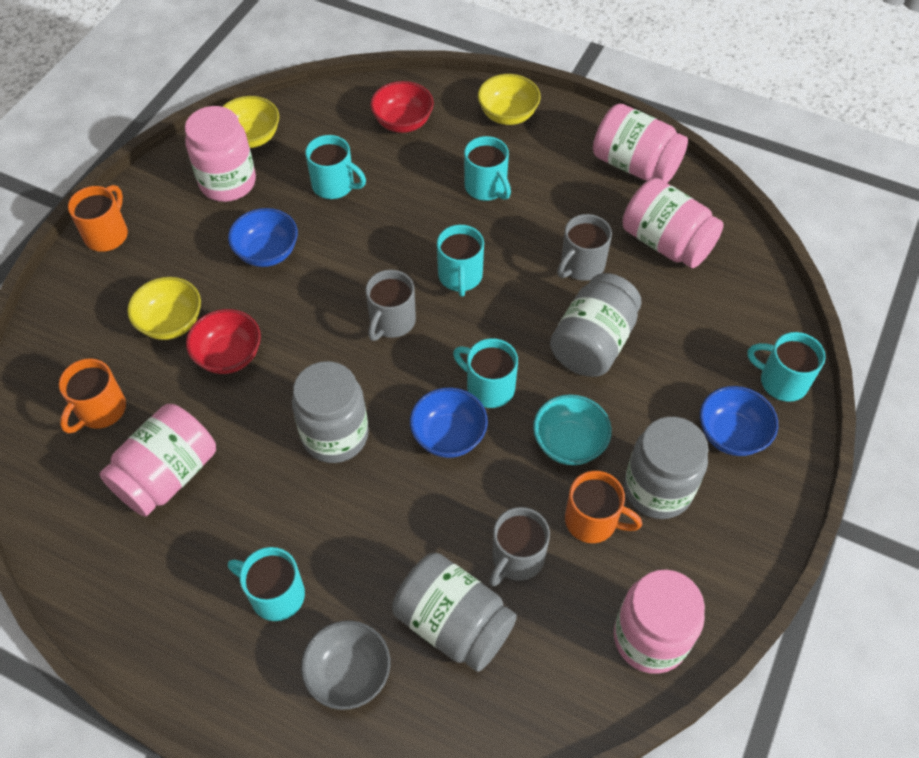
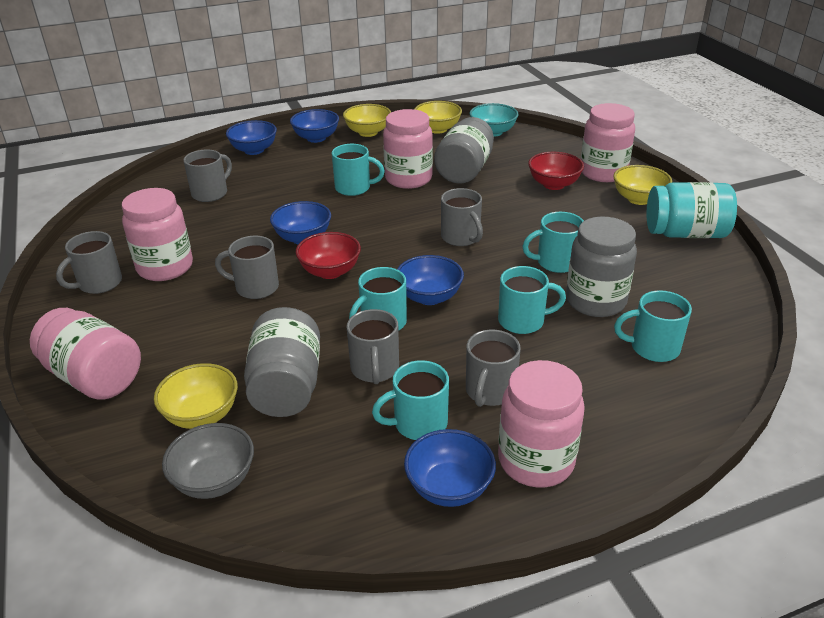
blue bowl: 3 -> 5
grey jar: 4 -> 3
grey mug: 3 -> 6
orange mug: 3 -> 0
turquoise jar: 0 -> 1
yellow bowl: 3 -> 4

